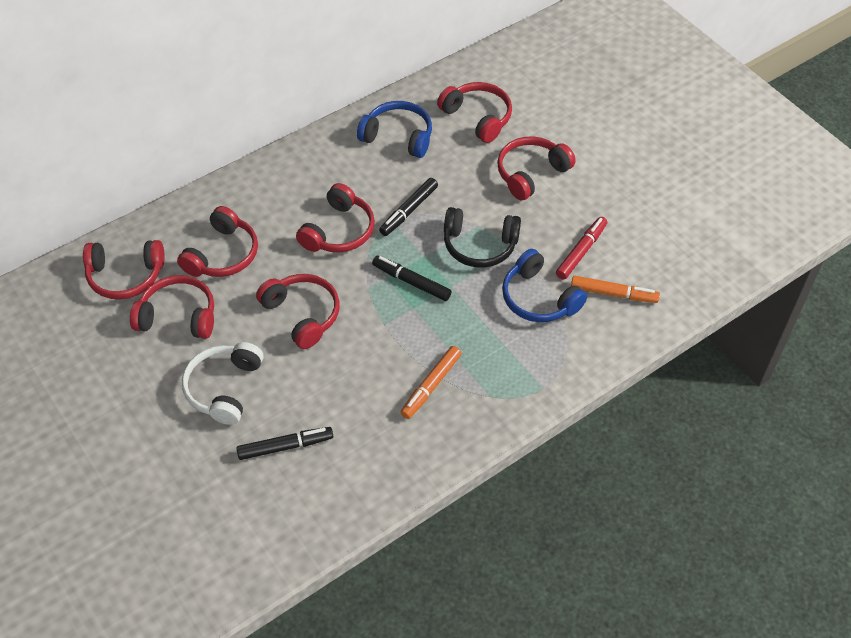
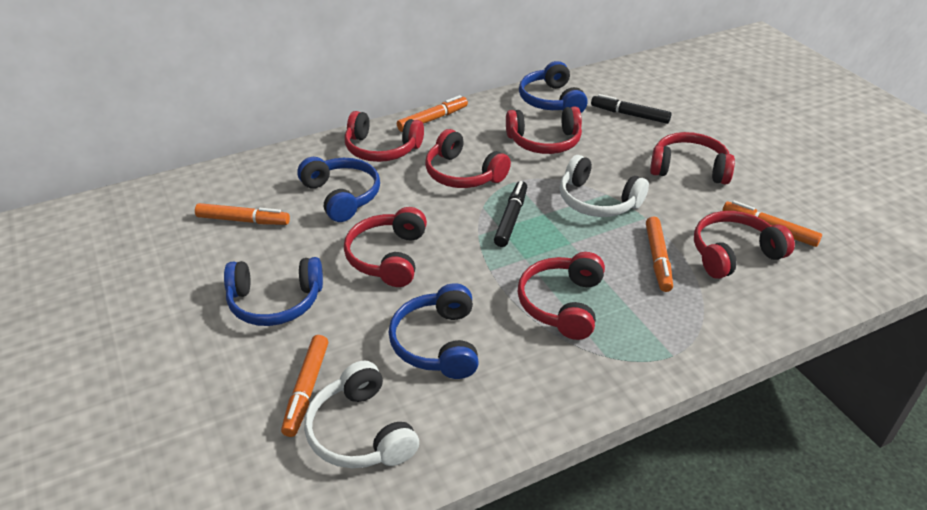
black headphones: 1 -> 0
black marker: 3 -> 2
blue headphones: 2 -> 4
orange marker: 2 -> 5
red marker: 1 -> 0
white headphones: 1 -> 2

